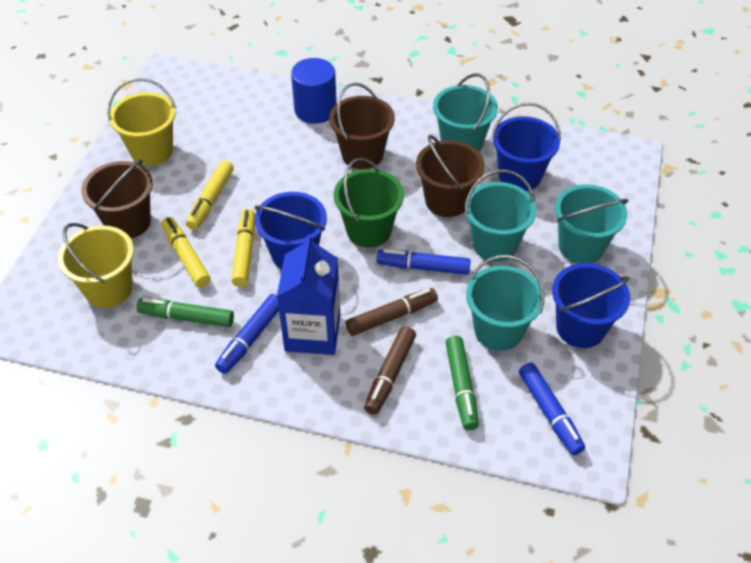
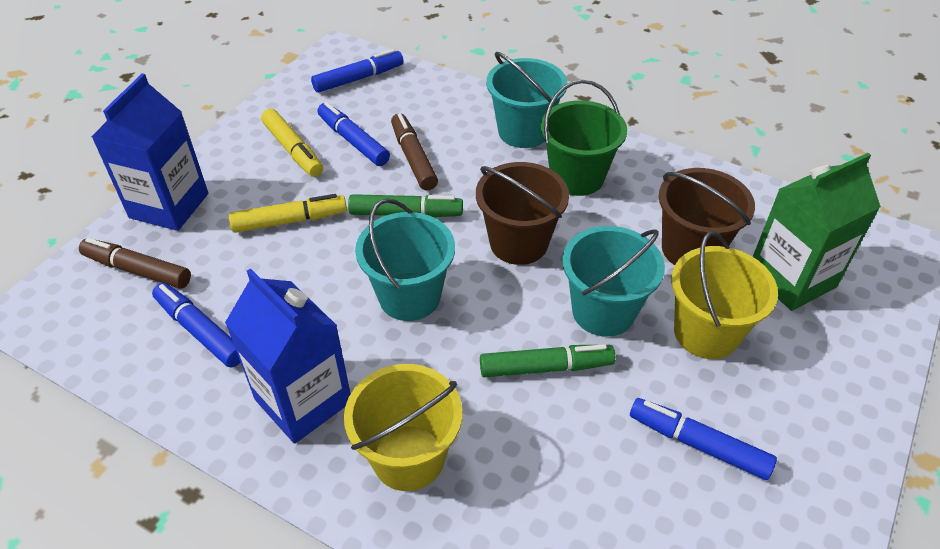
blue bucket: 3 -> 0
blue carton: 1 -> 2
blue cylinder: 1 -> 0
blue marker: 3 -> 4
brown bucket: 3 -> 2
green carton: 0 -> 1
turquoise bucket: 4 -> 3
yellow marker: 3 -> 2

